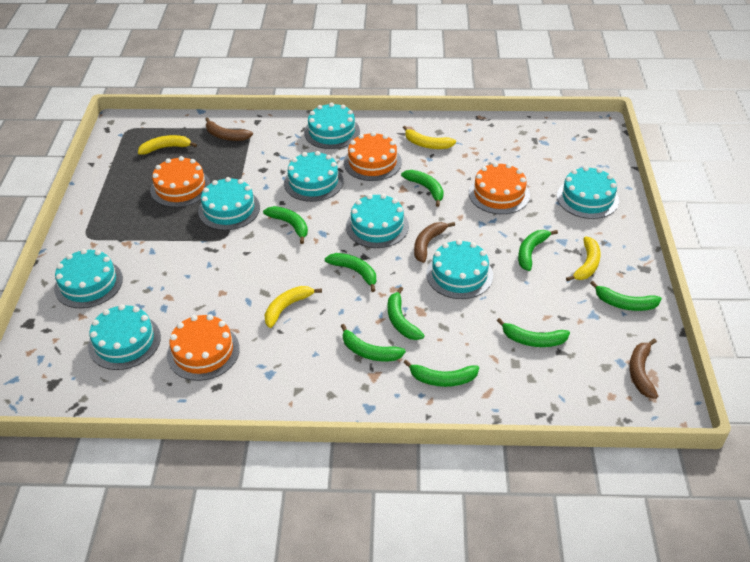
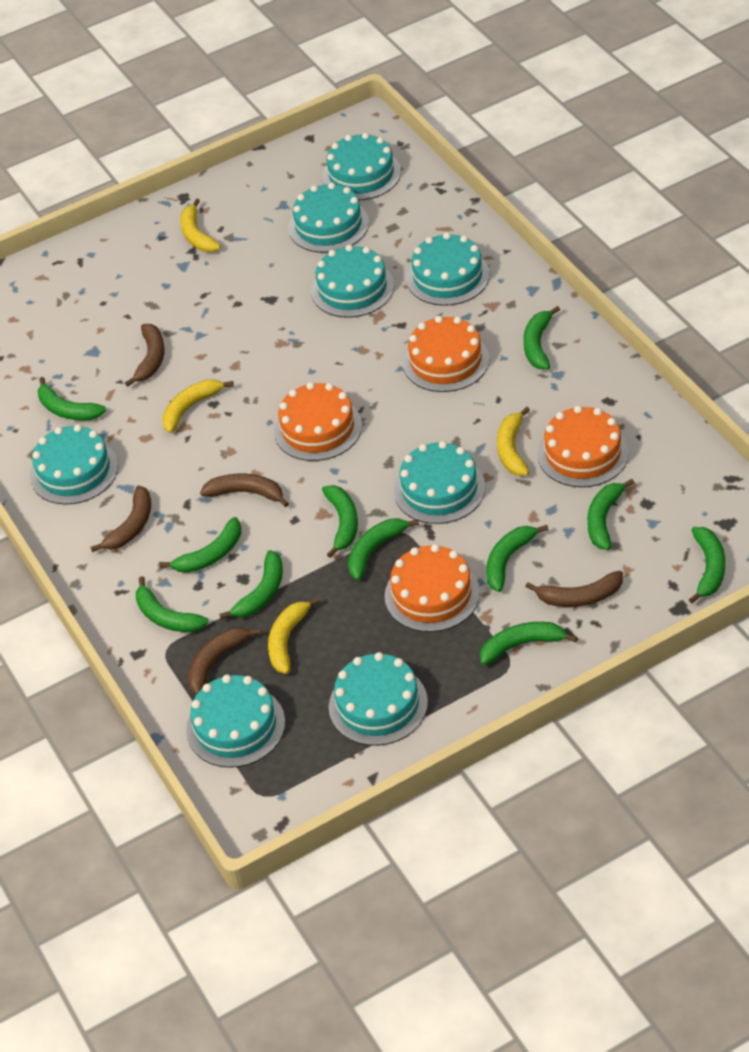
brown banana: 3 -> 5
green banana: 9 -> 11

